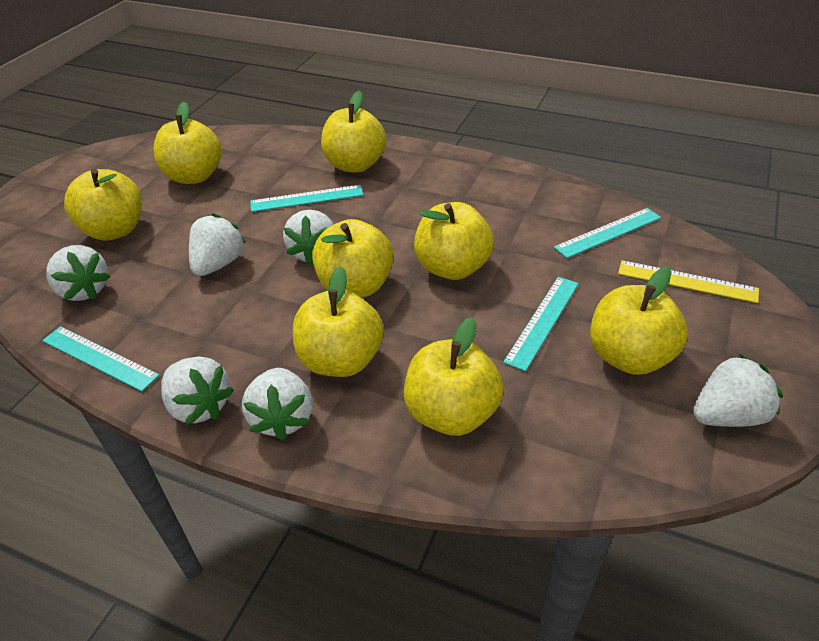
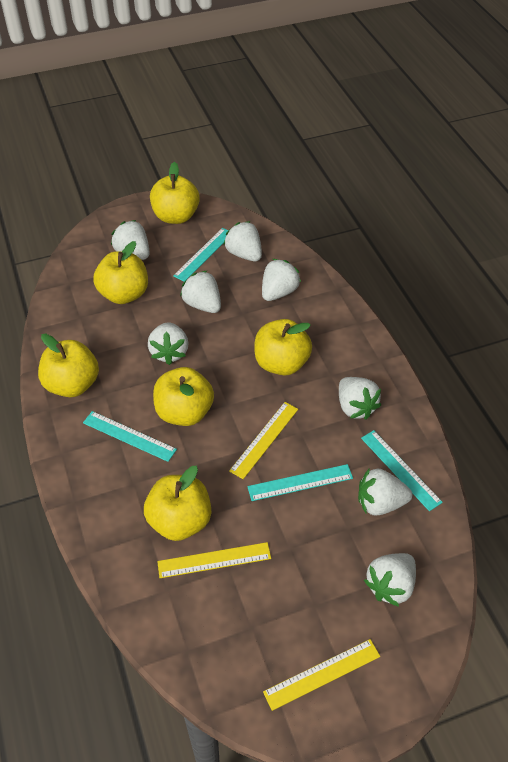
white strawberry: 6 -> 8
yellow apple: 8 -> 6
yellow ruler: 1 -> 3

